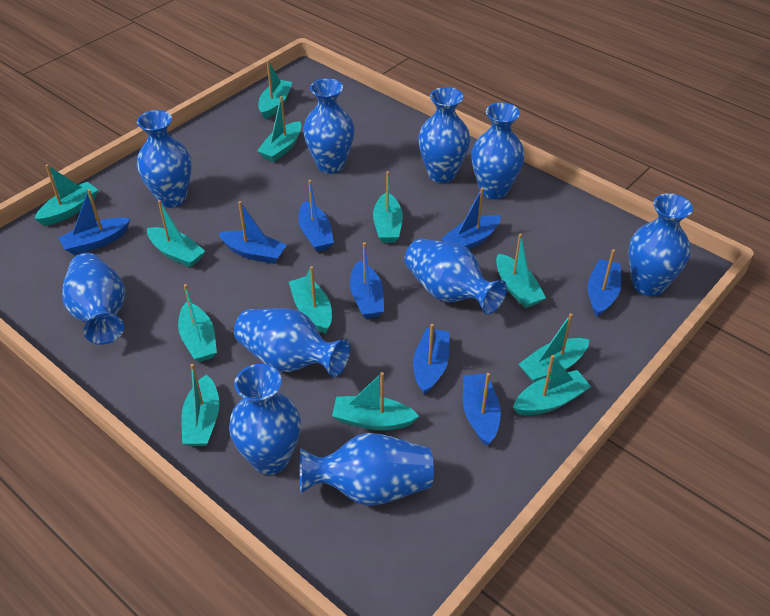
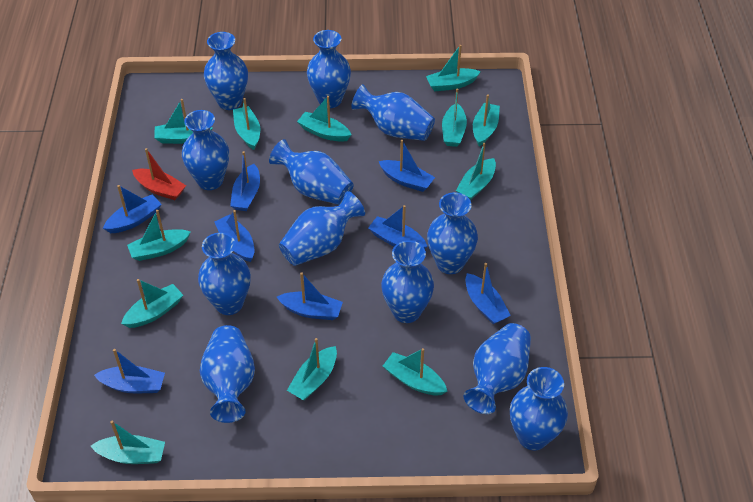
blue vase: 10 -> 12
red boat: 0 -> 1

